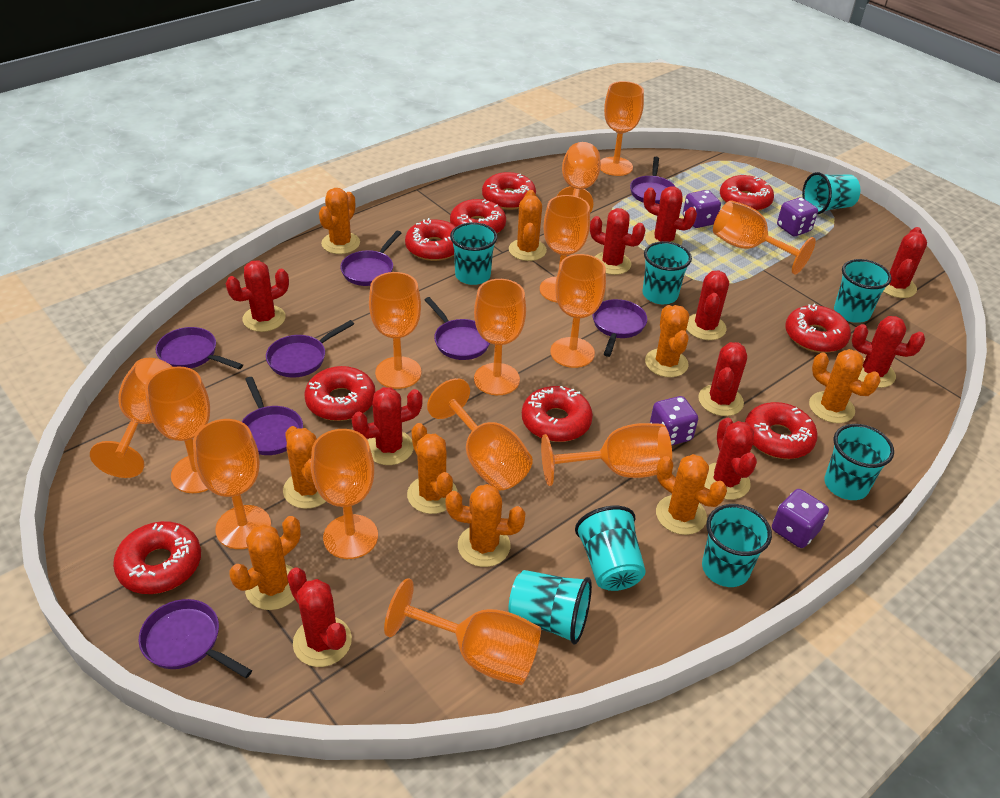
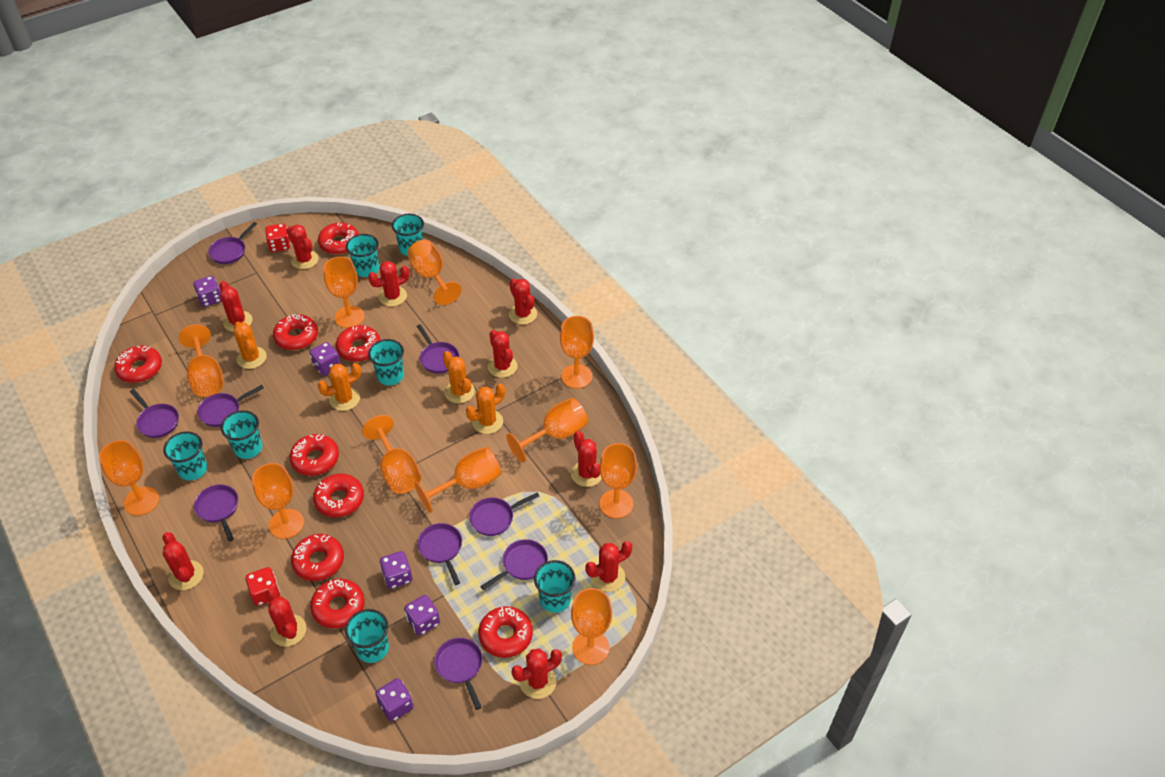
orange cactus: 9 -> 4
orange goblet: 14 -> 11
purple dice: 4 -> 5
purple pan: 8 -> 9
red dice: 0 -> 2
turquoise cup: 8 -> 7

